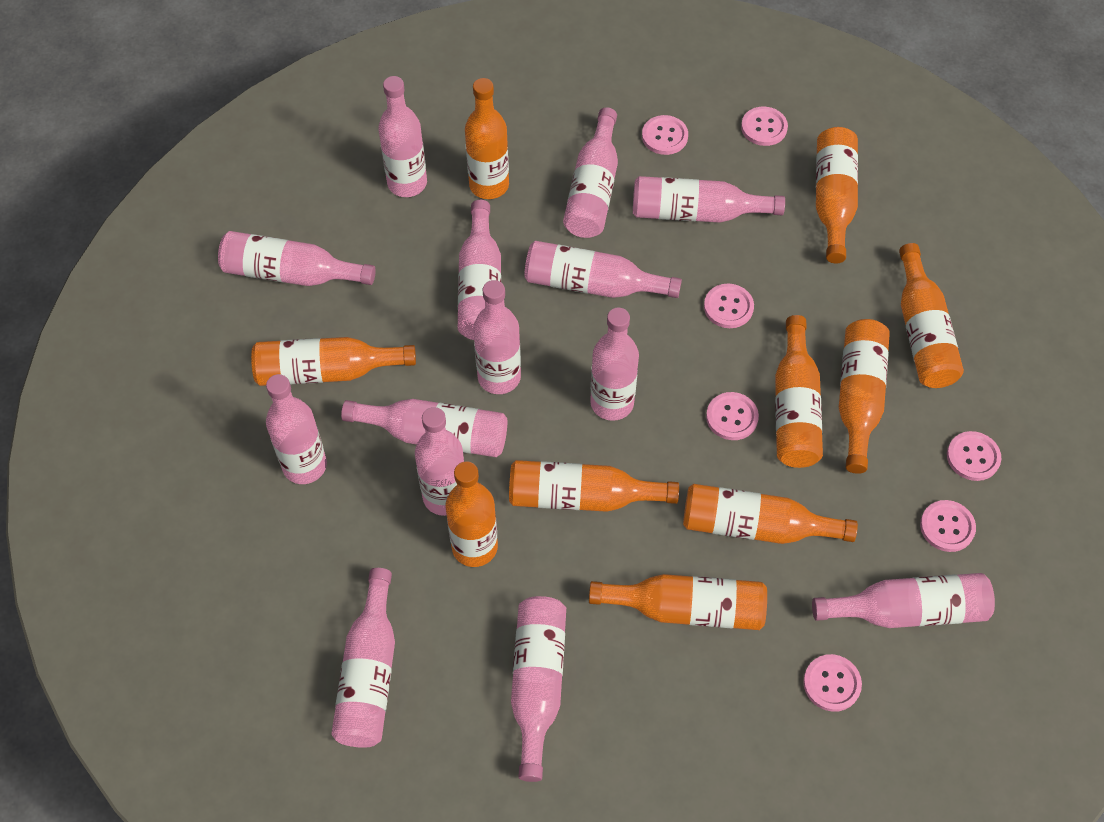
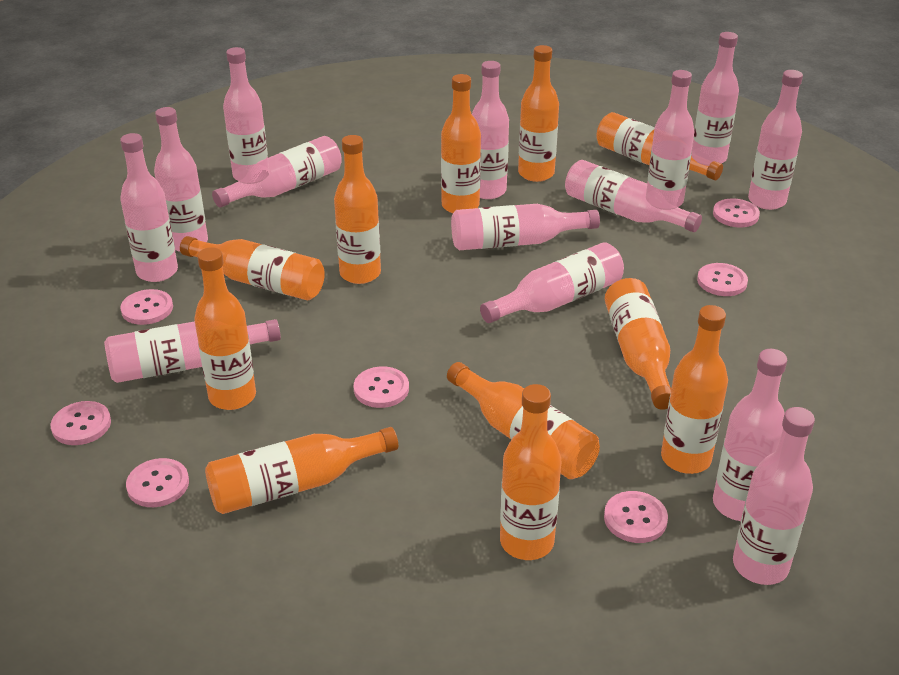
orange bottle: 10 -> 11

